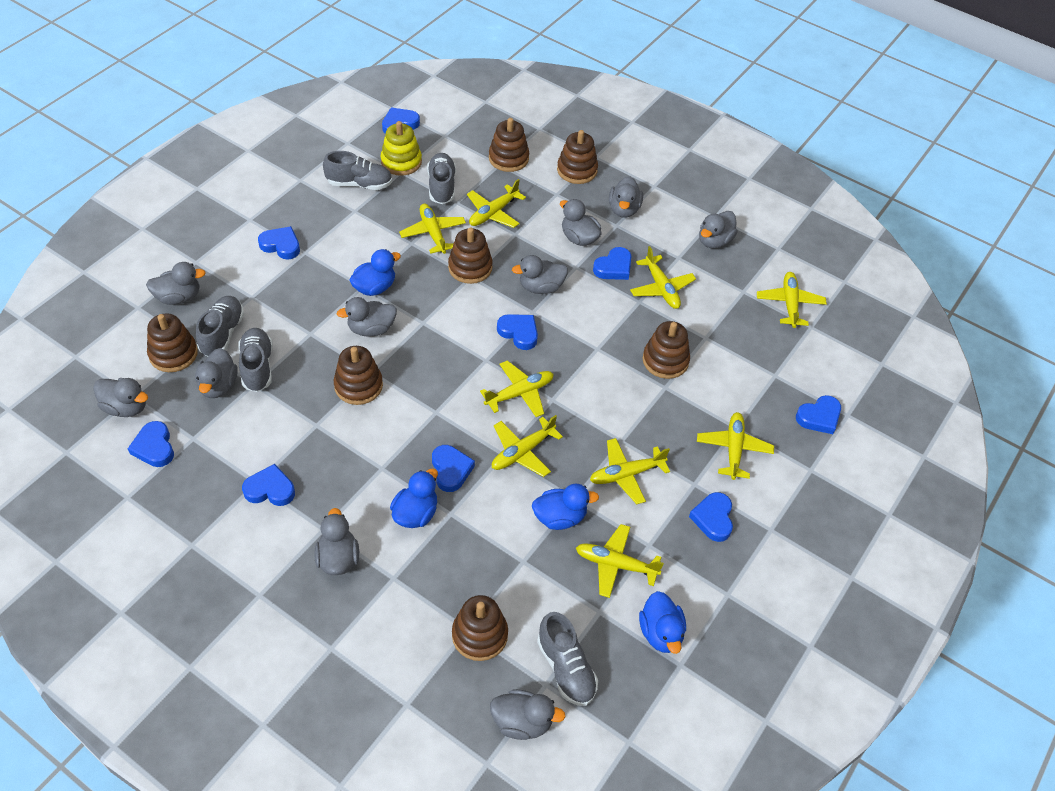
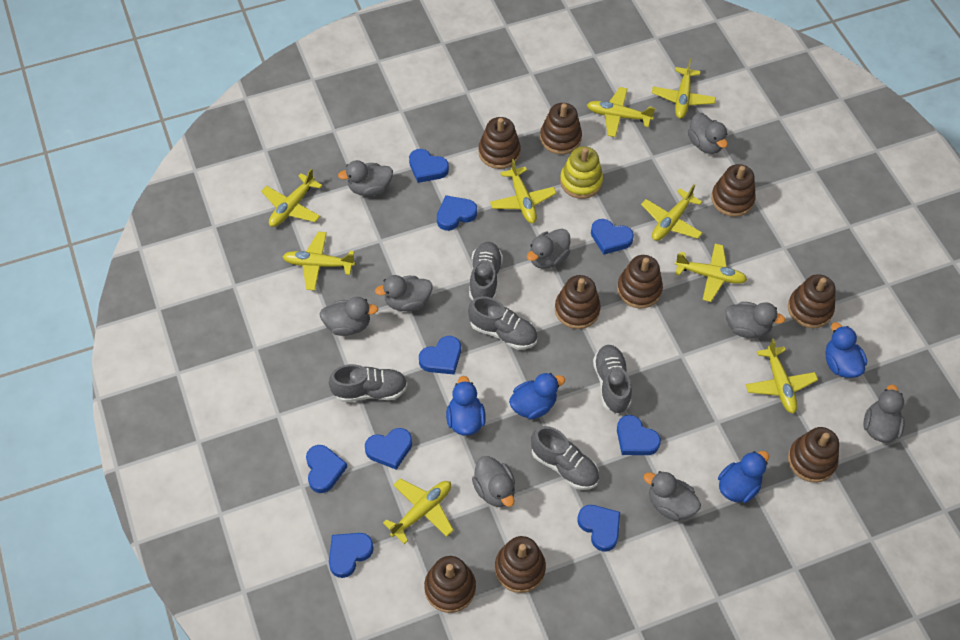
brown stacking toy: 7 -> 9
grey duck: 10 -> 9

